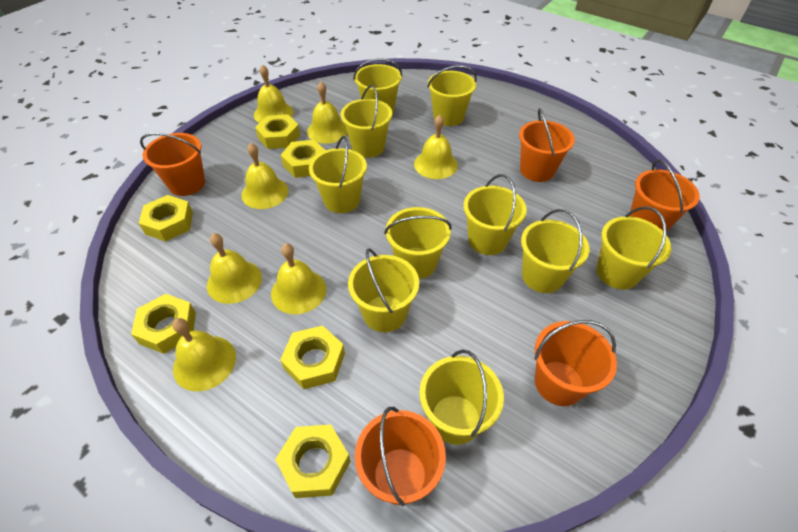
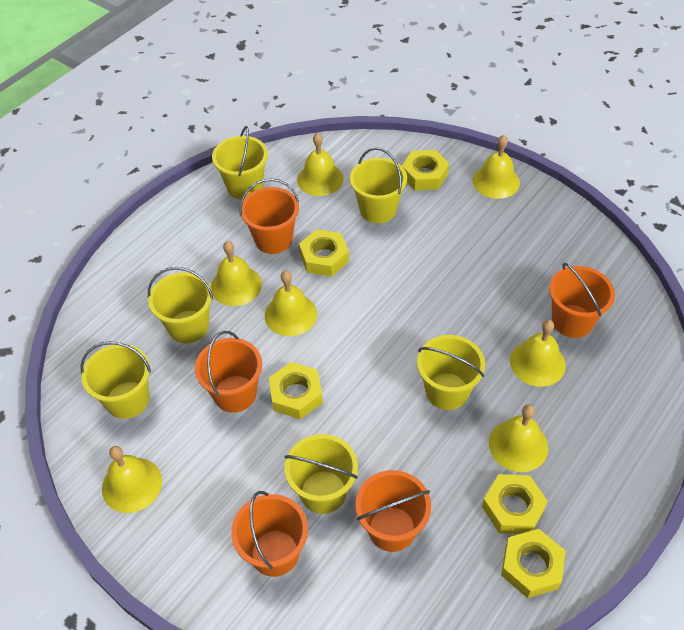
yellow bucket: 10 -> 6
yellow nut: 6 -> 5

